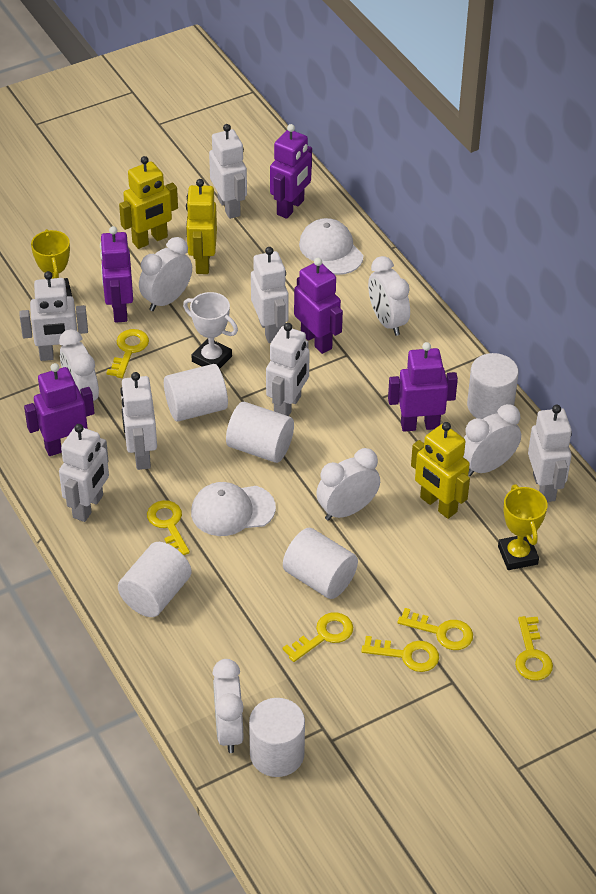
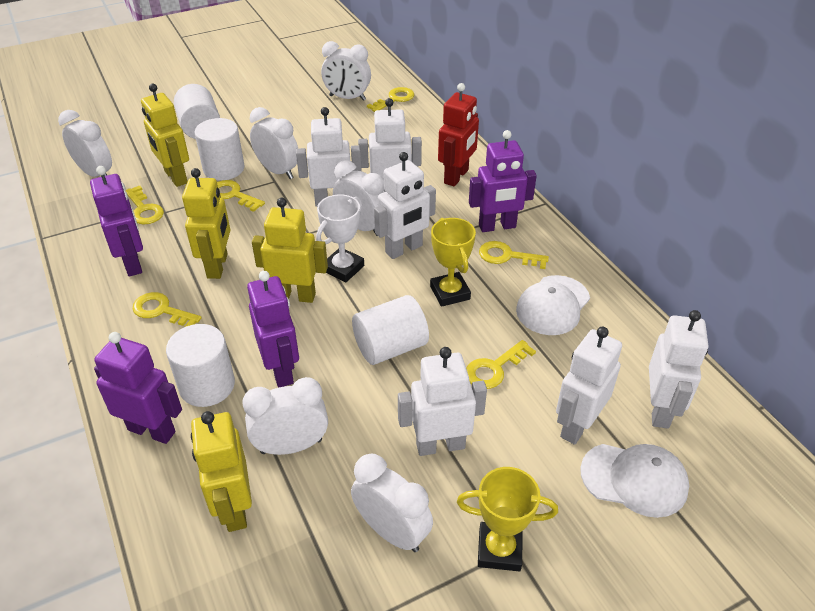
purple robot: 5 -> 4
red robot: 0 -> 1
white cylinder: 6 -> 4
white robot: 7 -> 6
yellow robot: 3 -> 4

